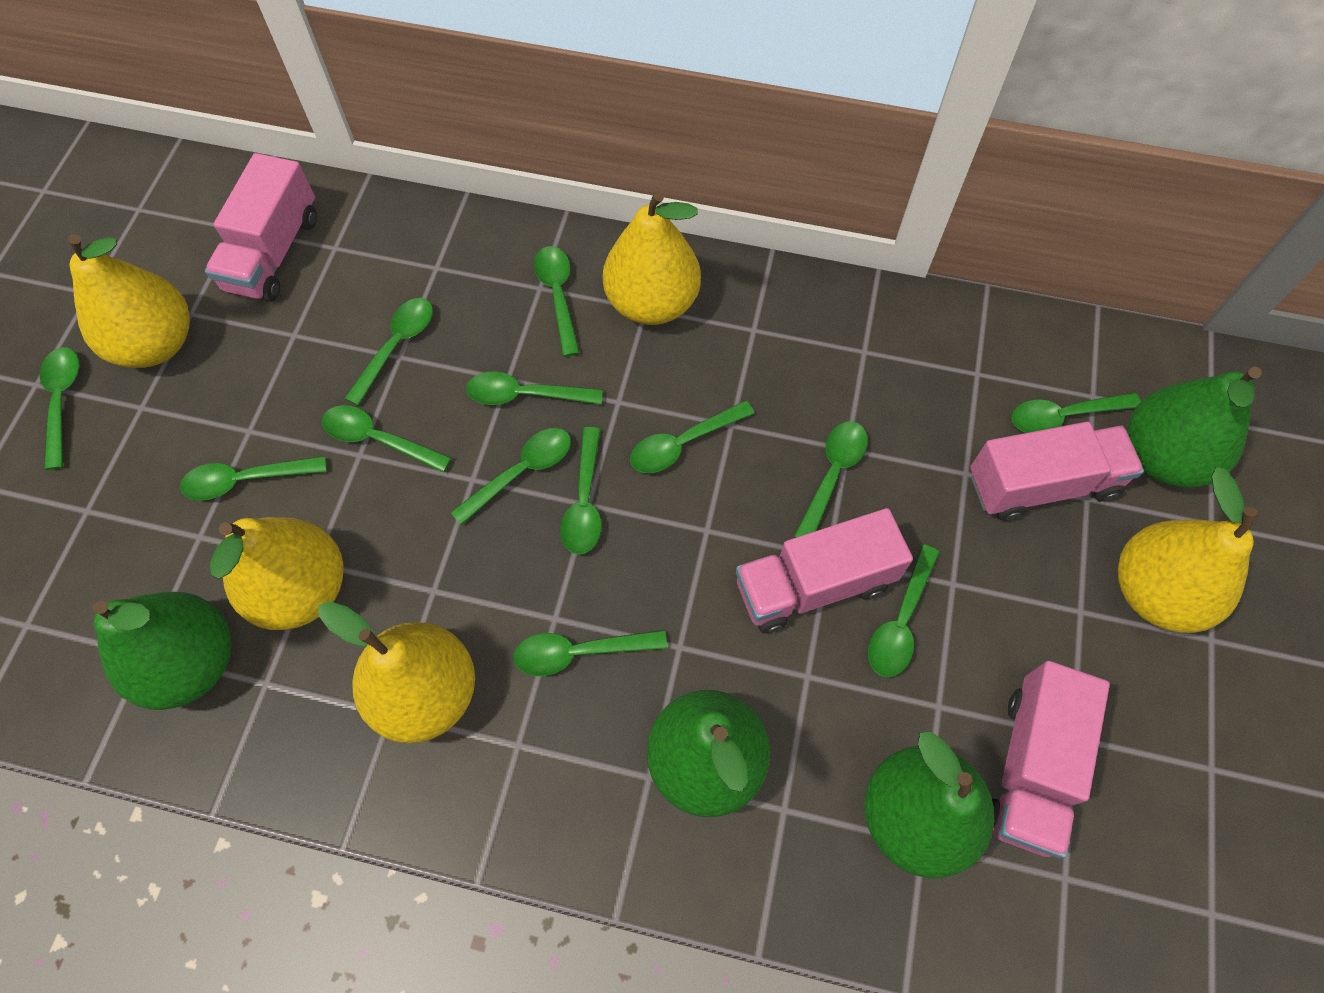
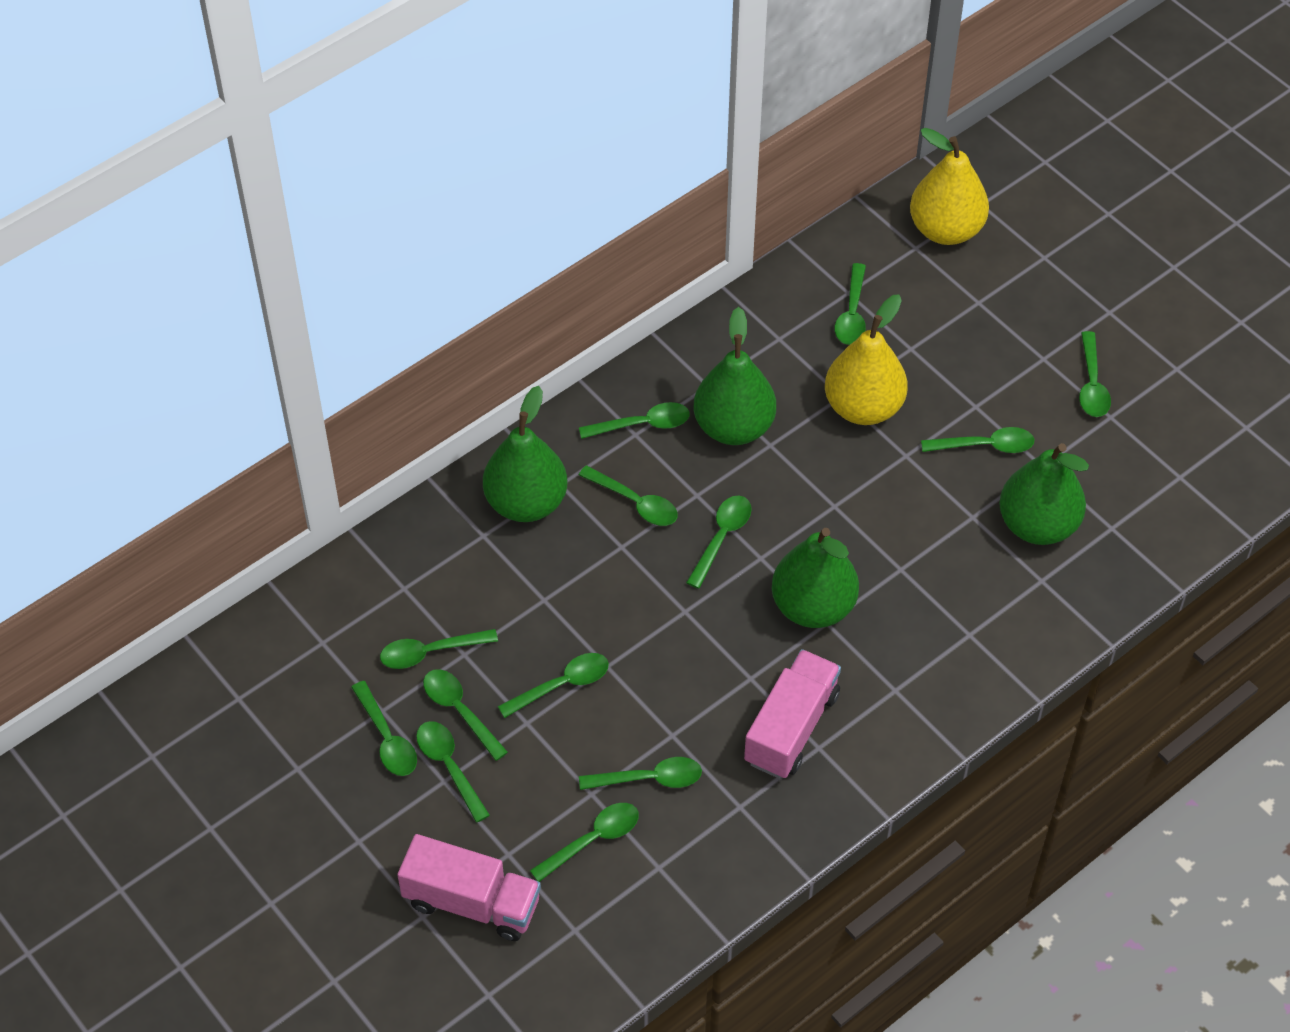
pink truck: 4 -> 2
yellow pear: 5 -> 2

